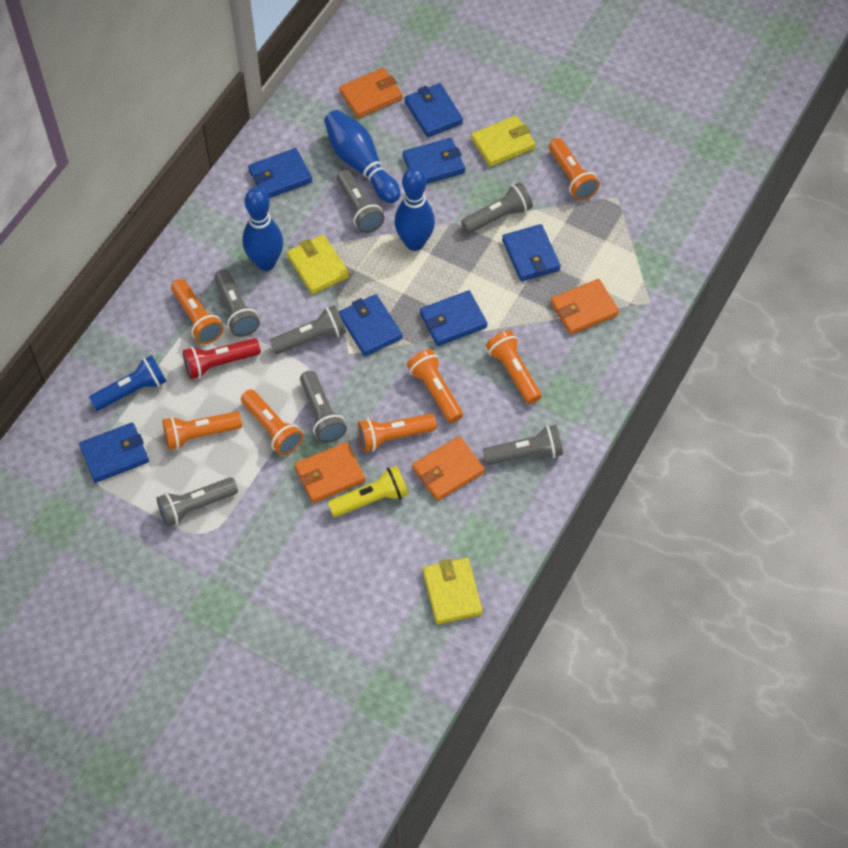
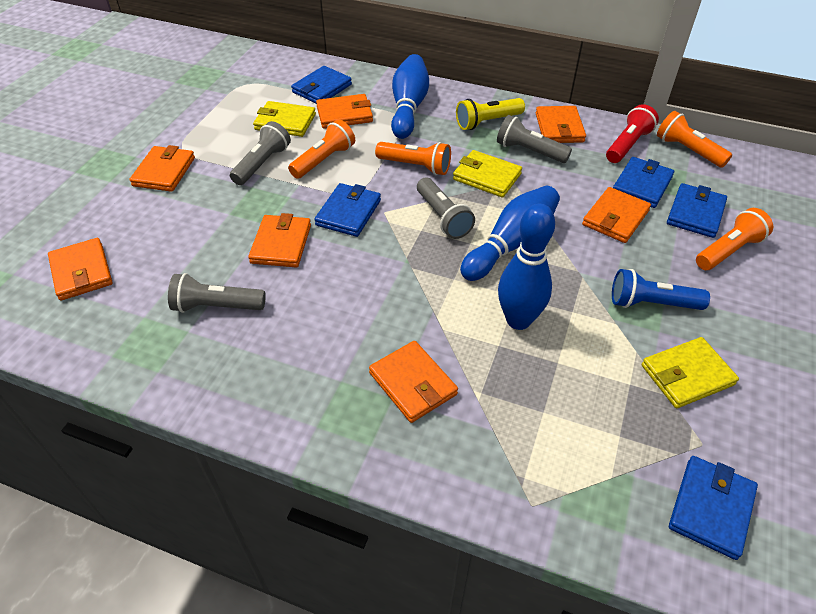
blue wallet: 7 -> 5
grey flashlight: 7 -> 4
orange flashlight: 7 -> 4
orange wallet: 4 -> 7

